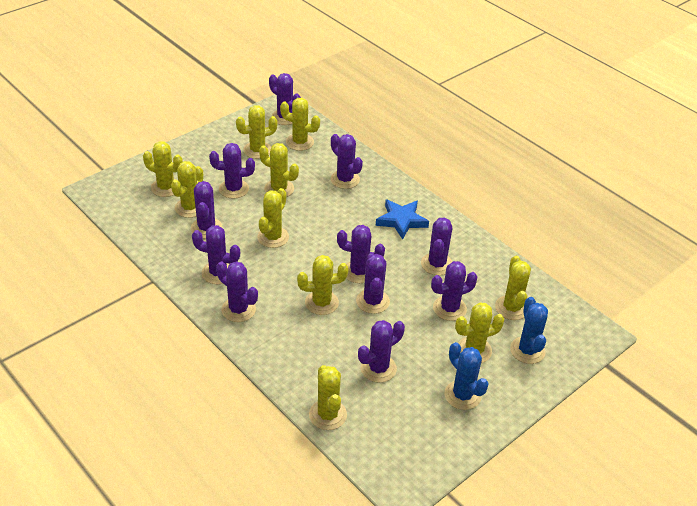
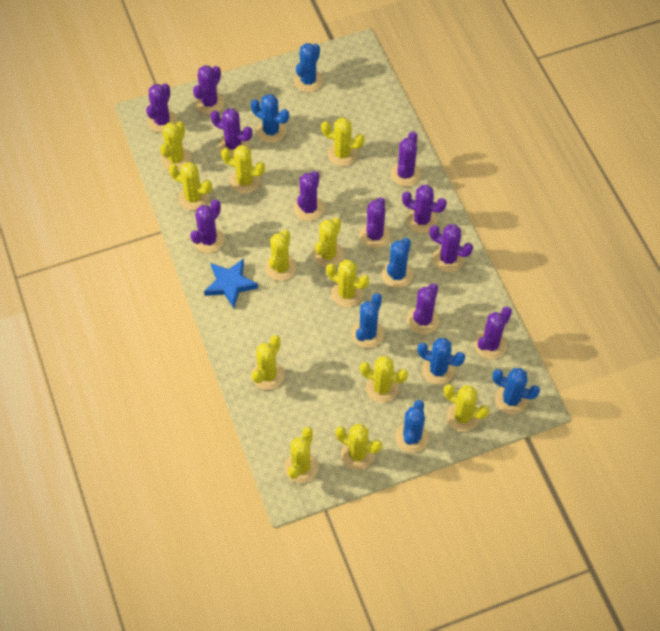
blue cactus: 2 -> 7
yellow cactus: 10 -> 12

